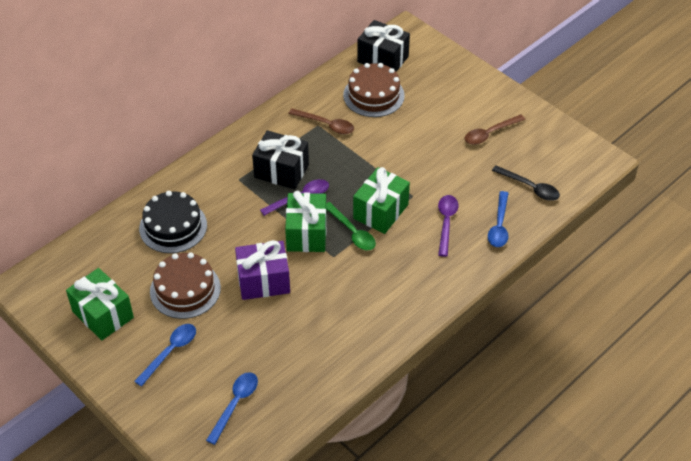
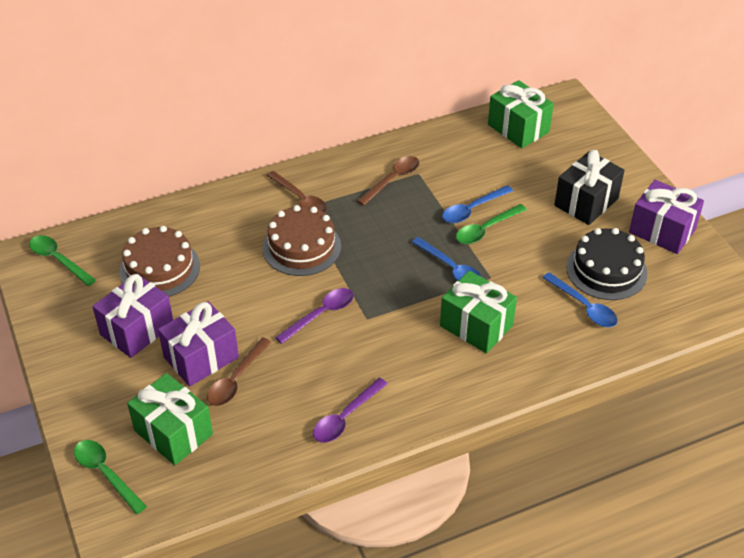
black gift: 2 -> 1
black spoon: 1 -> 0
brown spoon: 2 -> 3
green spoon: 1 -> 3
purple gift: 1 -> 3

